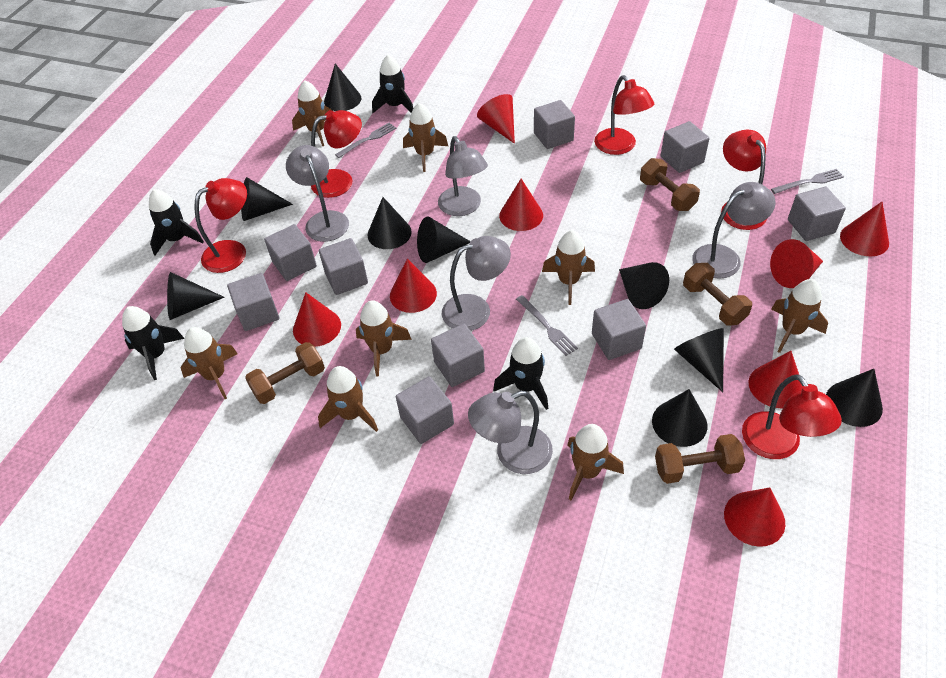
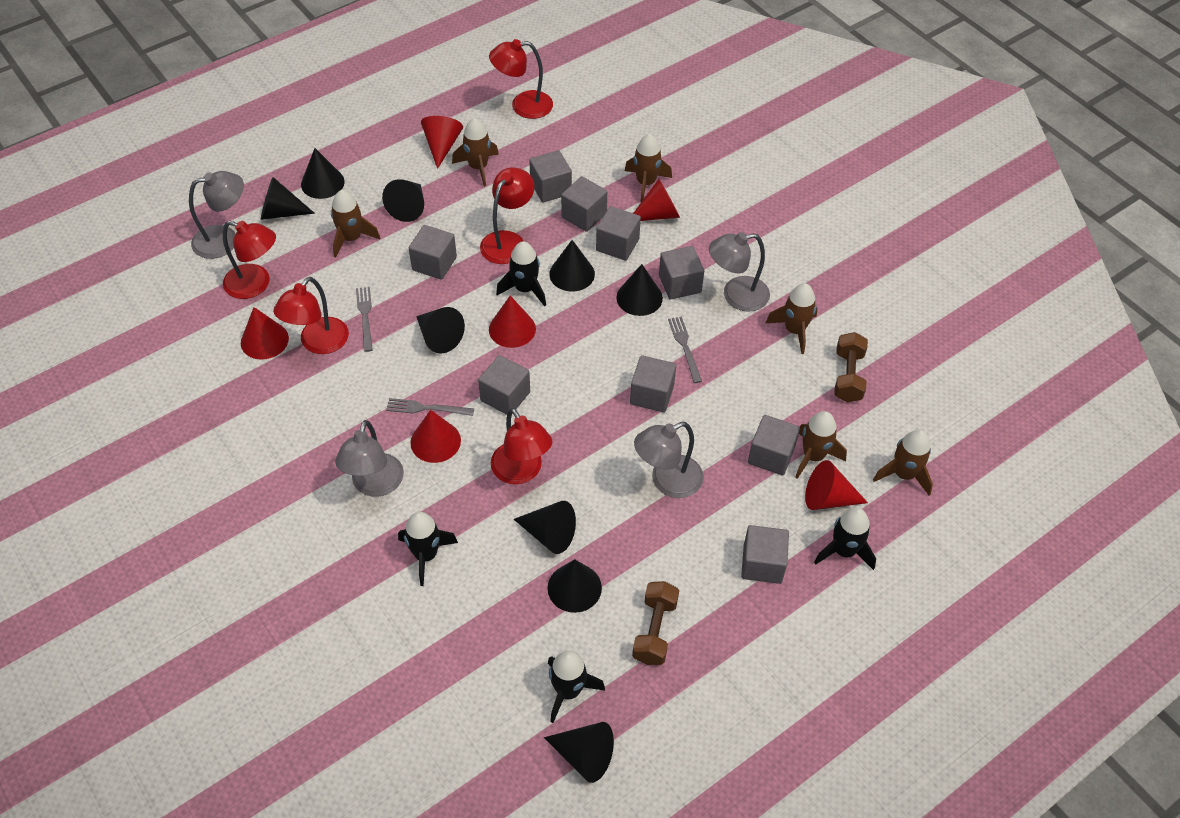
brown dumbbell: 4 -> 2
brown rocket: 8 -> 6
grey lamp: 5 -> 4
red cone: 8 -> 6

